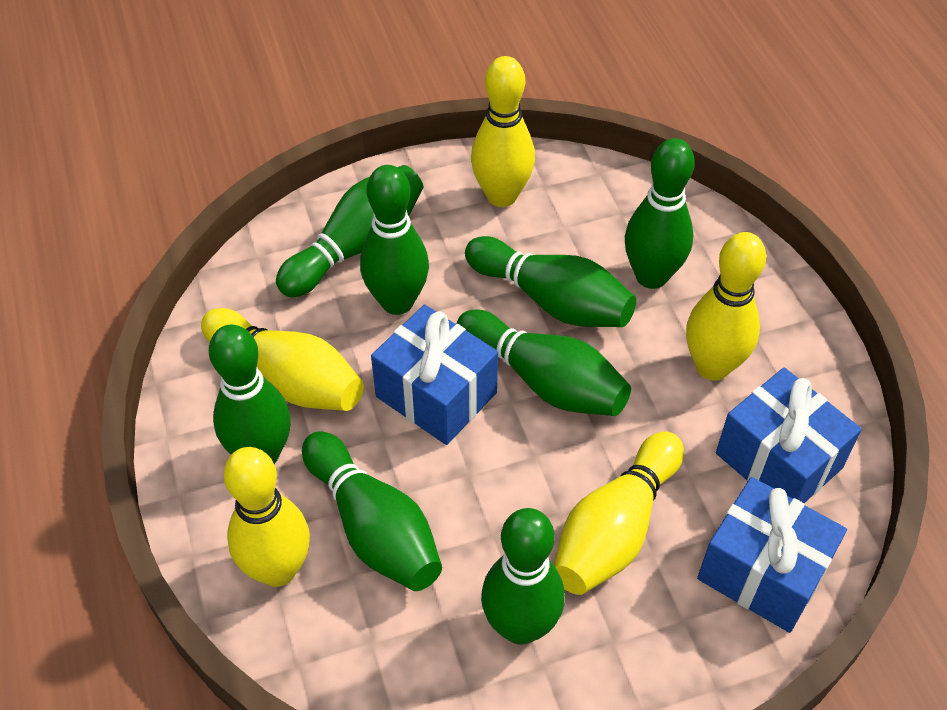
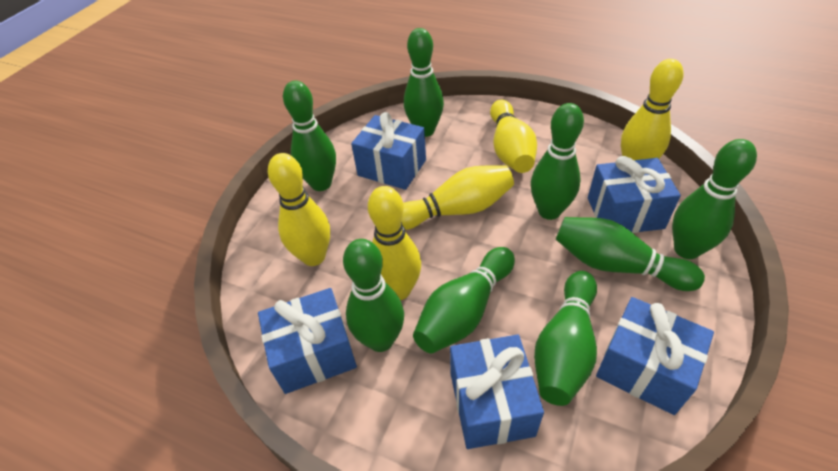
blue gift: 3 -> 5

